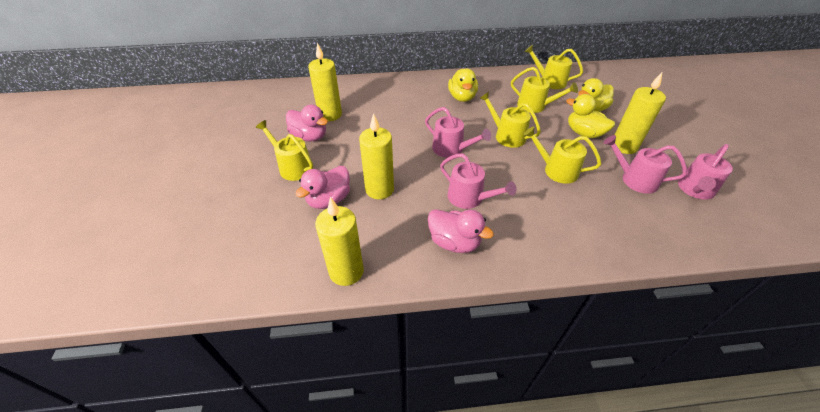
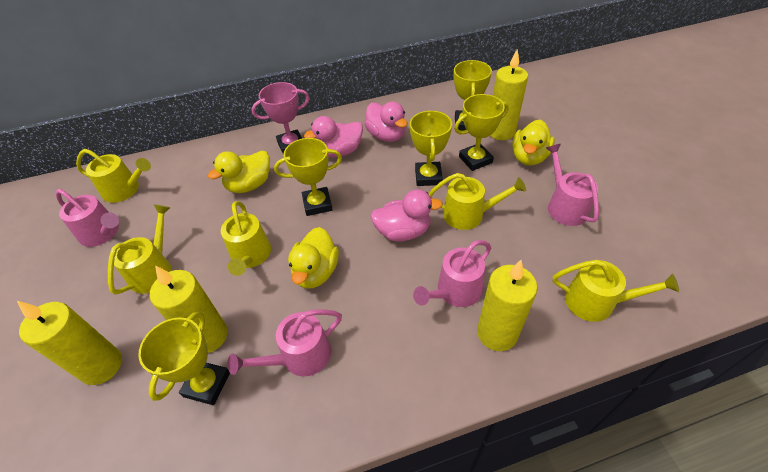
pink trophy: 0 -> 1
yellow trophy: 0 -> 5

